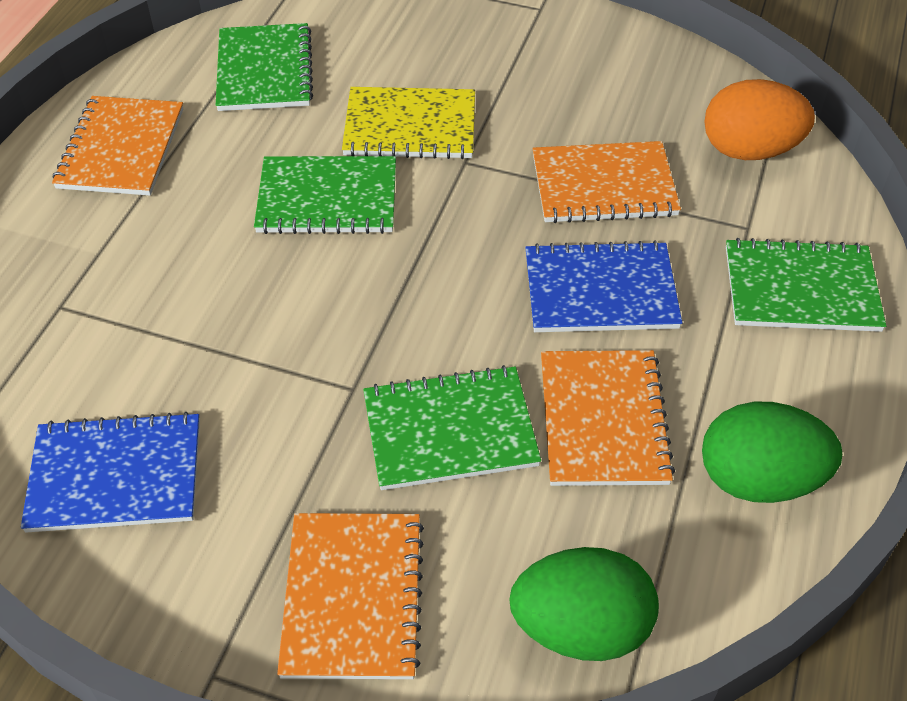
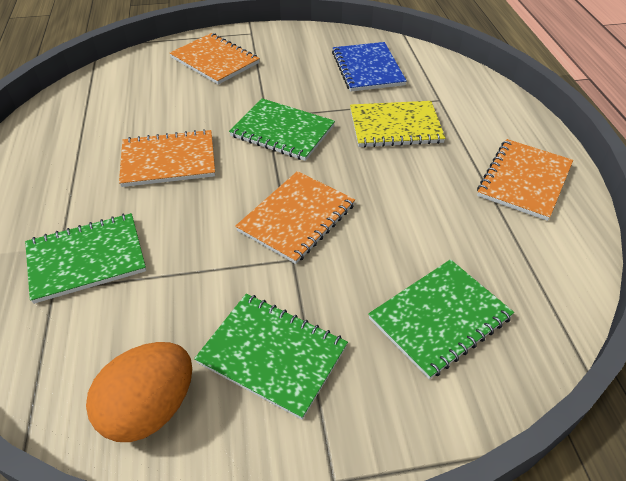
blue notebook: 2 -> 1
green egg: 2 -> 0

